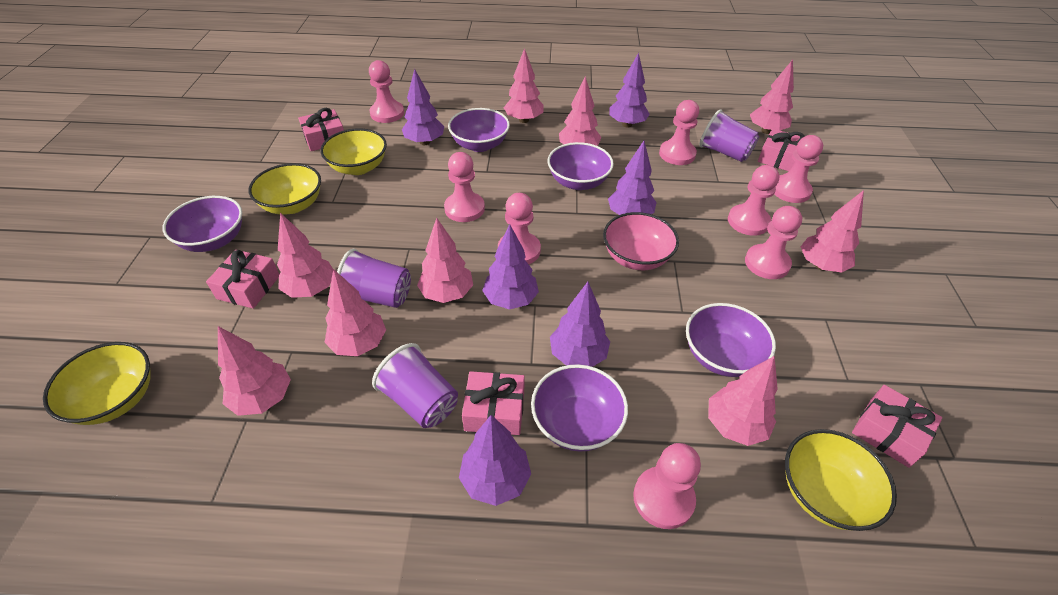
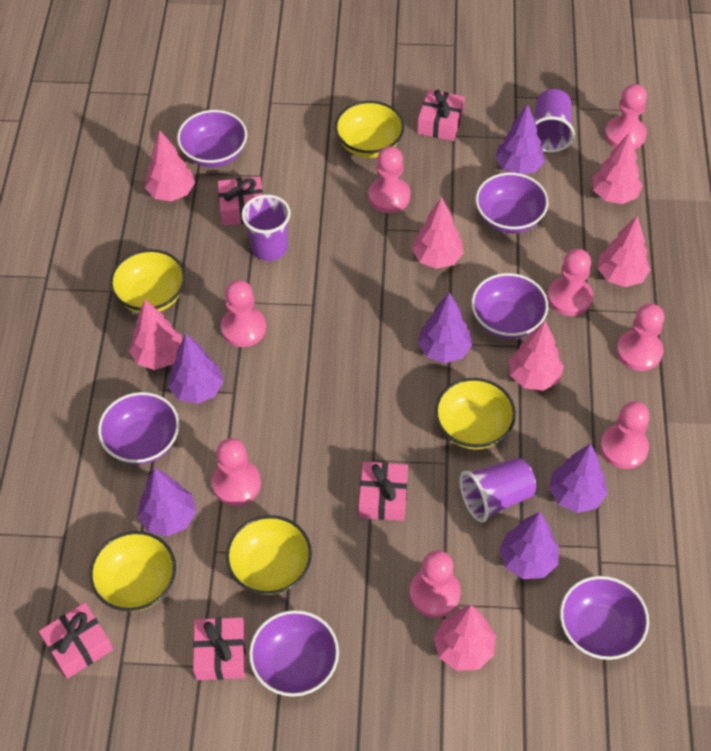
pink bowl: 1 -> 0
pink tree: 9 -> 7
purple bowl: 5 -> 6
yellow bowl: 4 -> 5

